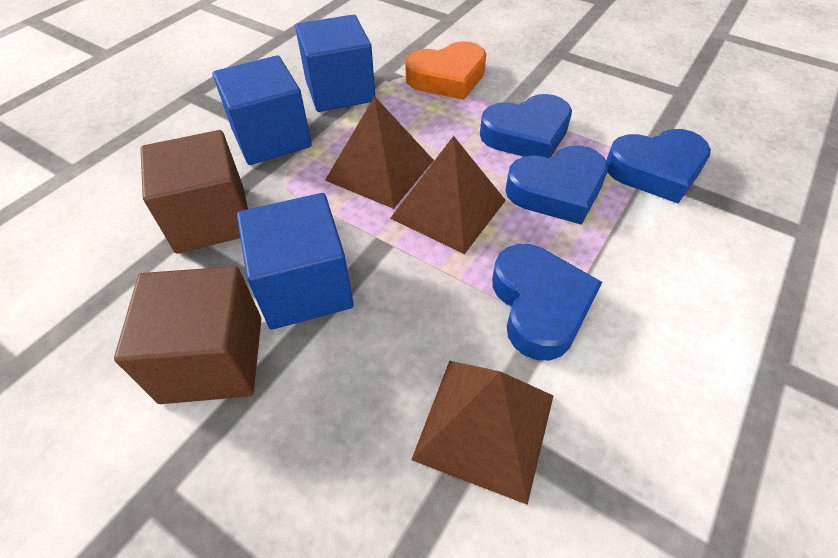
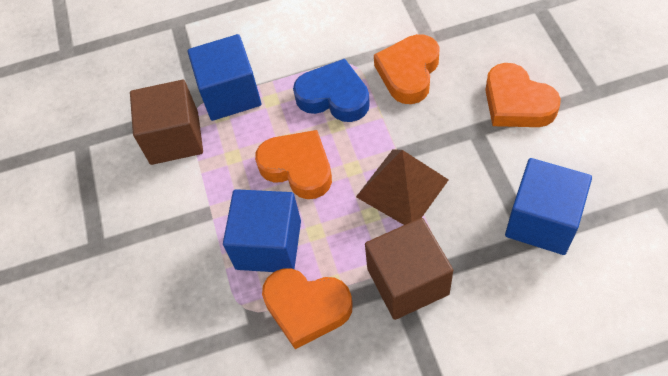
blue heart: 4 -> 1
brown pyramid: 3 -> 1
orange heart: 1 -> 4

